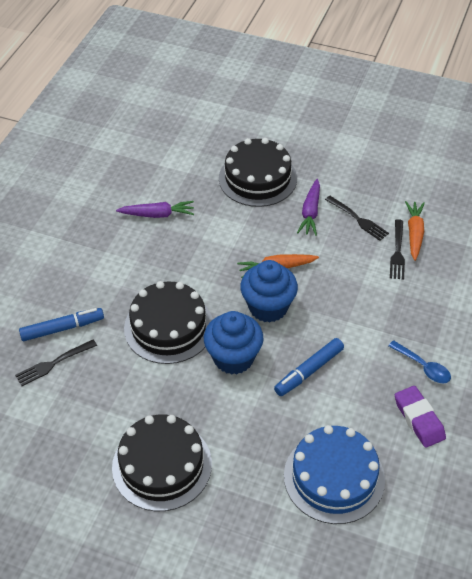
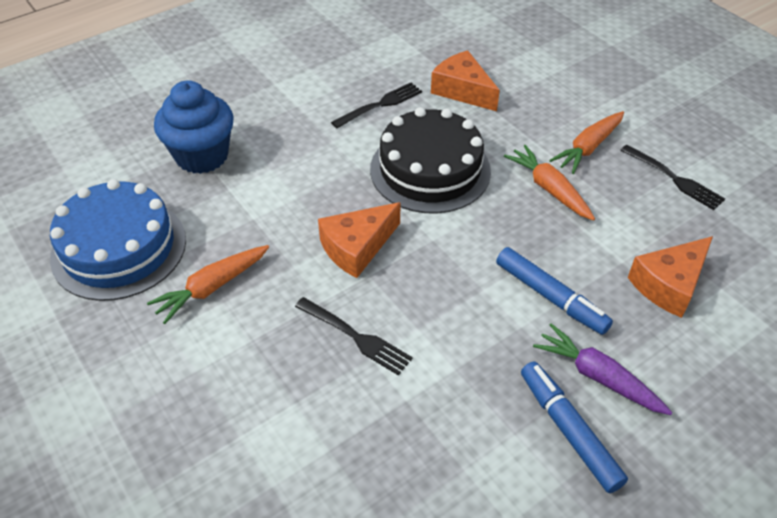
black cake: 3 -> 1
blue cupcake: 2 -> 1
blue spoon: 1 -> 0
orange carrot: 2 -> 3
orange cheese: 0 -> 3
purple carrot: 2 -> 1
purple eraser: 1 -> 0

